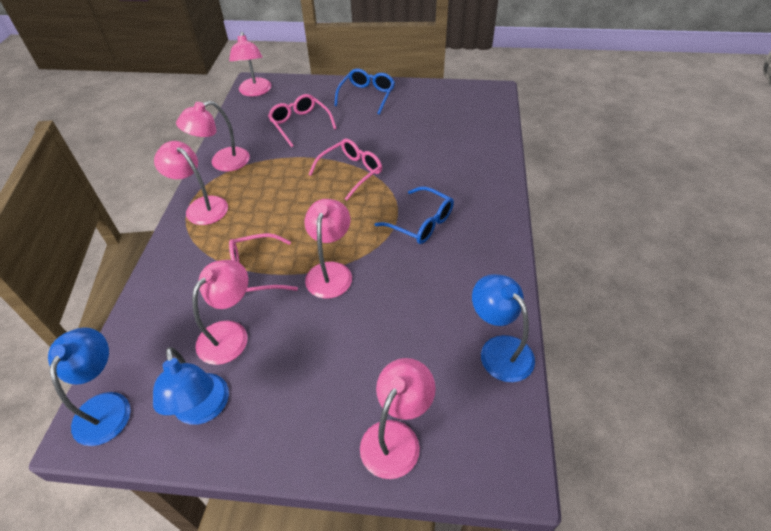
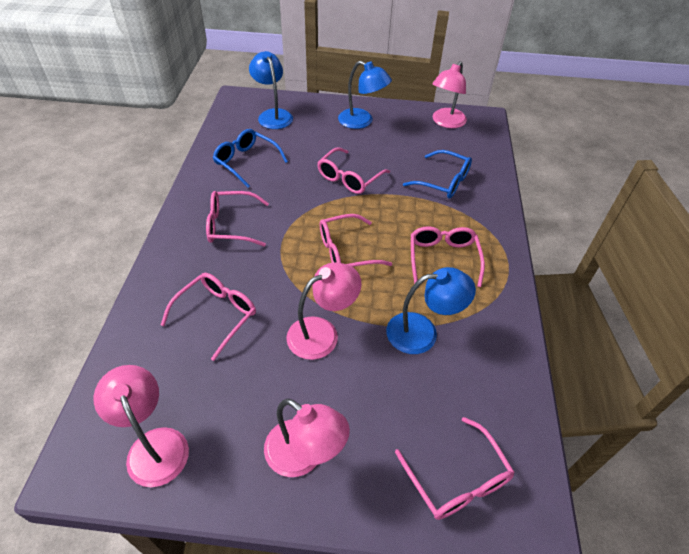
pink glasses: 3 -> 6
pink lamp: 6 -> 4

